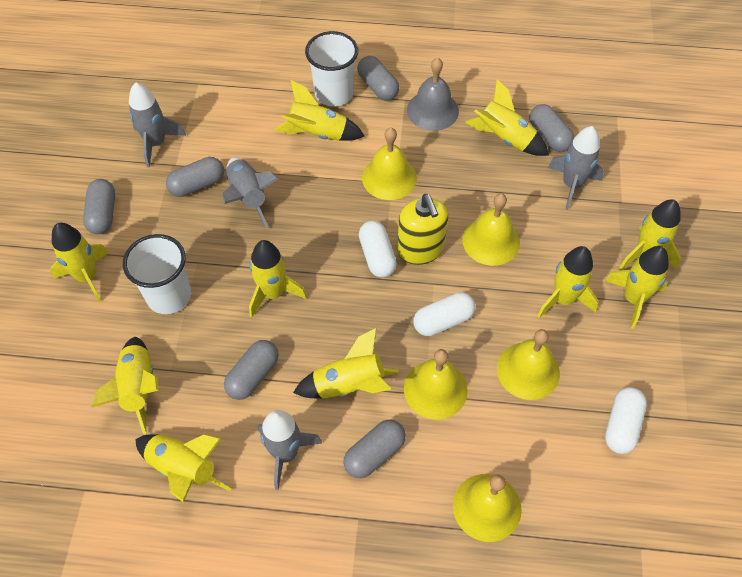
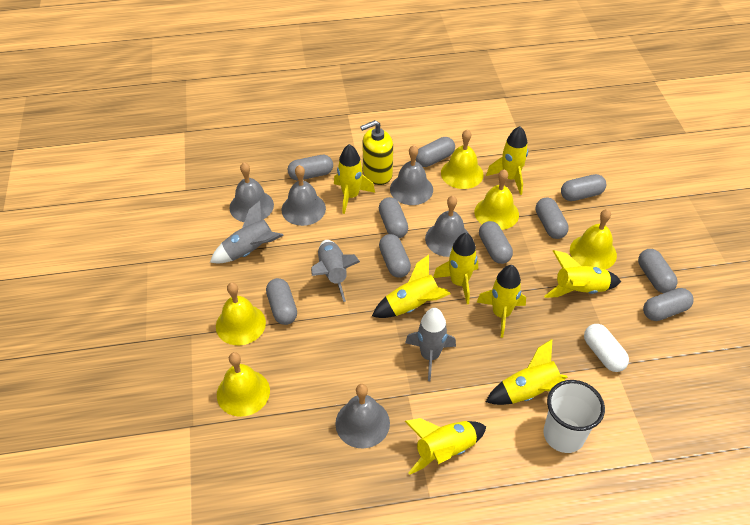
grey bell: 1 -> 5
grey capsule: 6 -> 10
grey rocket: 4 -> 3
white capsule: 3 -> 1
white cup: 2 -> 1
yellow rocket: 10 -> 8

